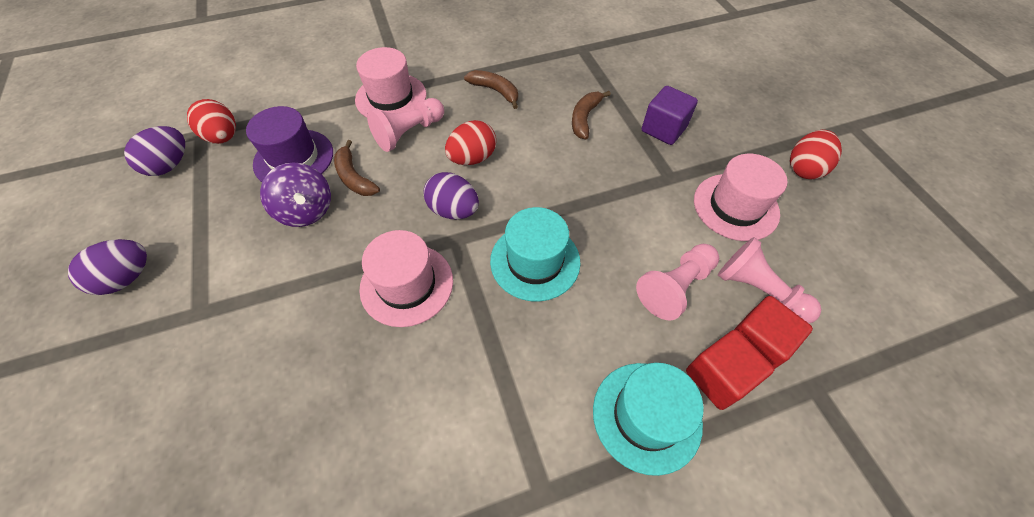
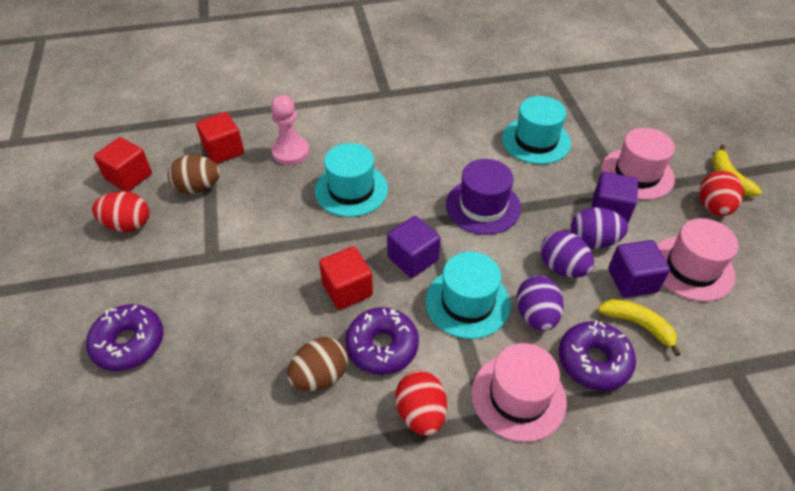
brown banana: 3 -> 0
brown egg: 0 -> 2
pink pawn: 3 -> 1
purple cube: 1 -> 3
purple donut: 0 -> 3
purple spinning top: 1 -> 0
red cube: 2 -> 3
turquoise hat: 2 -> 3
yellow banana: 0 -> 2

